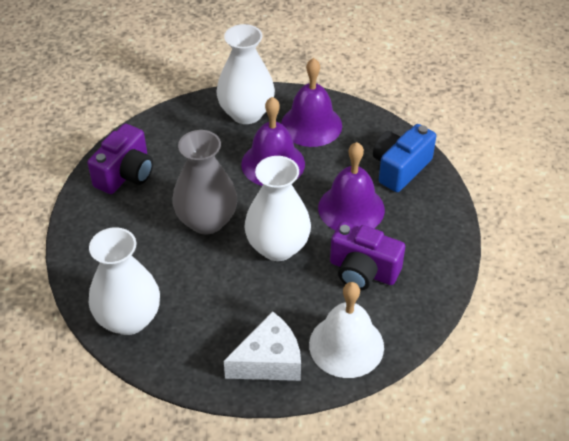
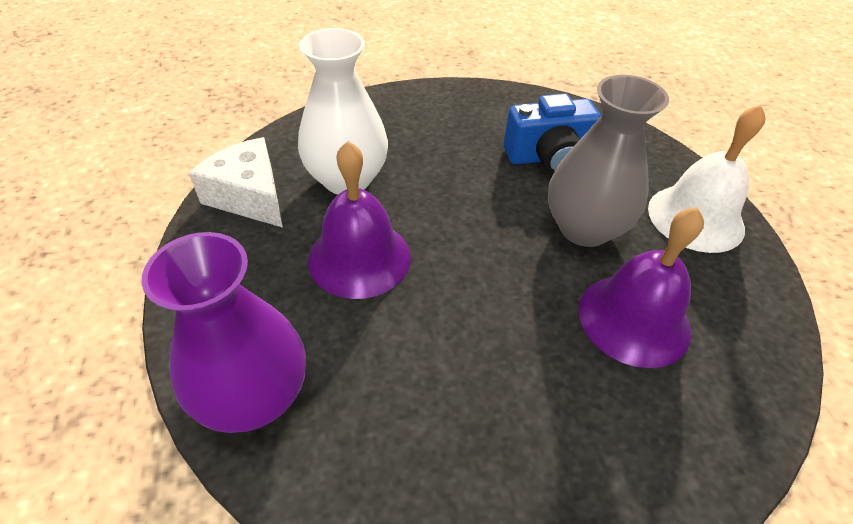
purple bell: 3 -> 2
purple camera: 2 -> 0
purple vase: 0 -> 1
white vase: 3 -> 1

